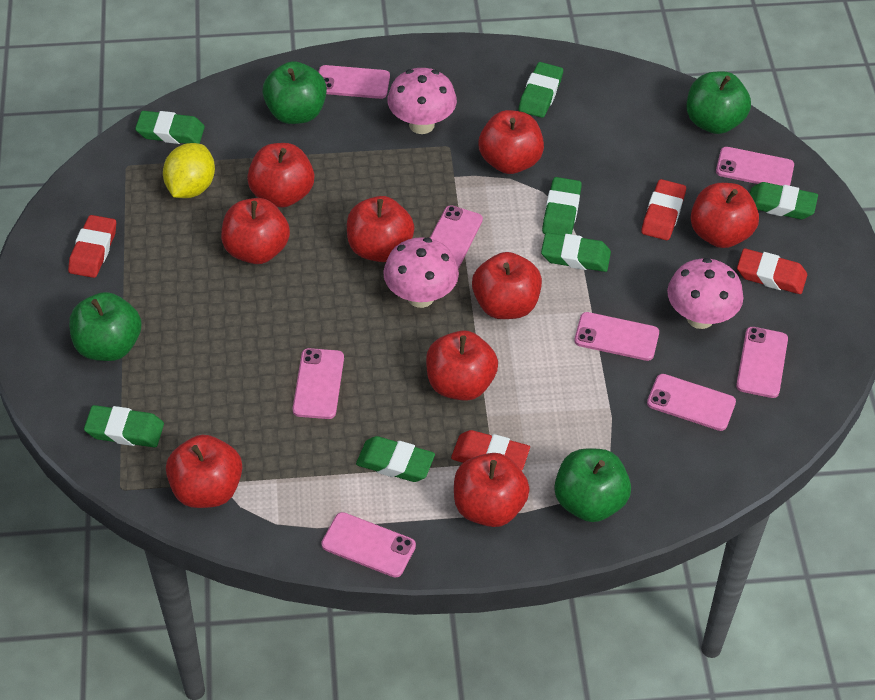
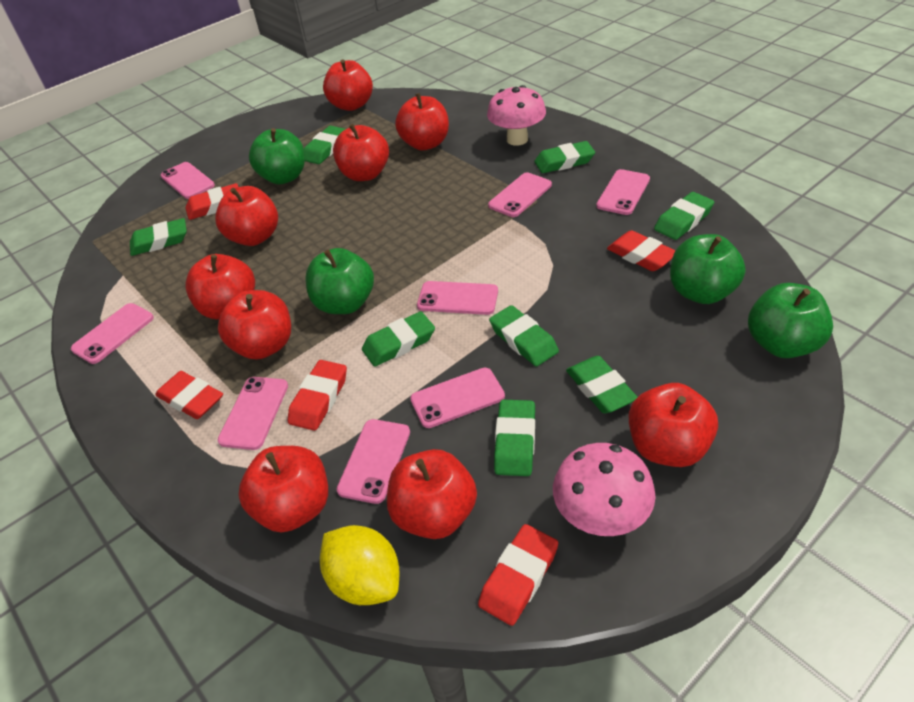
green eraser: 7 -> 8
pink mushroom: 3 -> 2
red eraser: 4 -> 5

